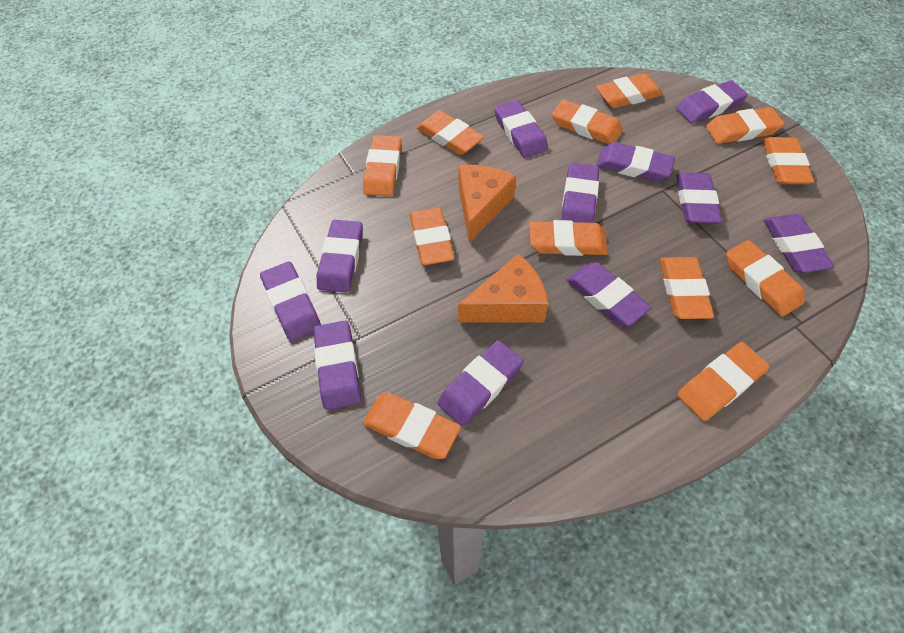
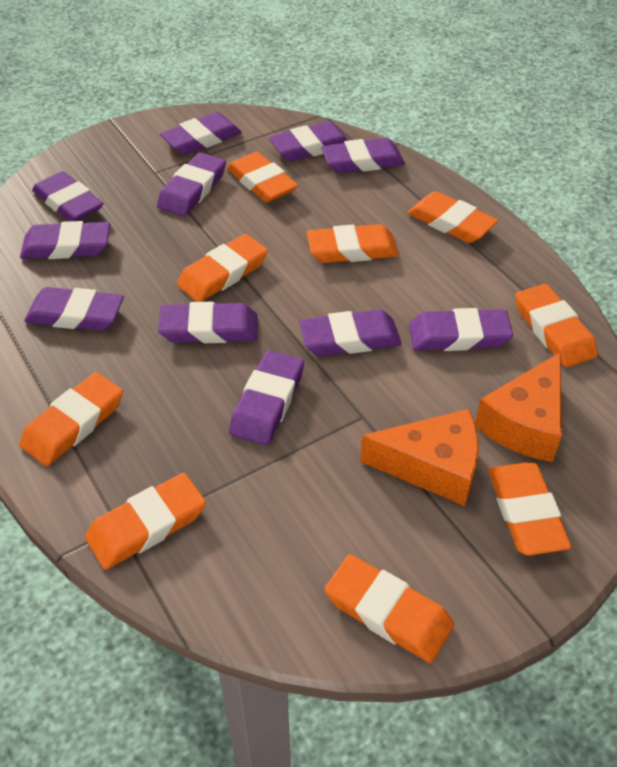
orange eraser: 12 -> 9

